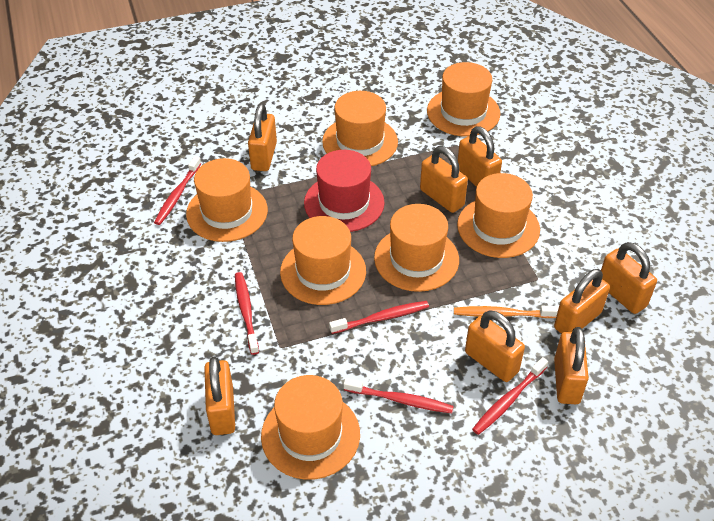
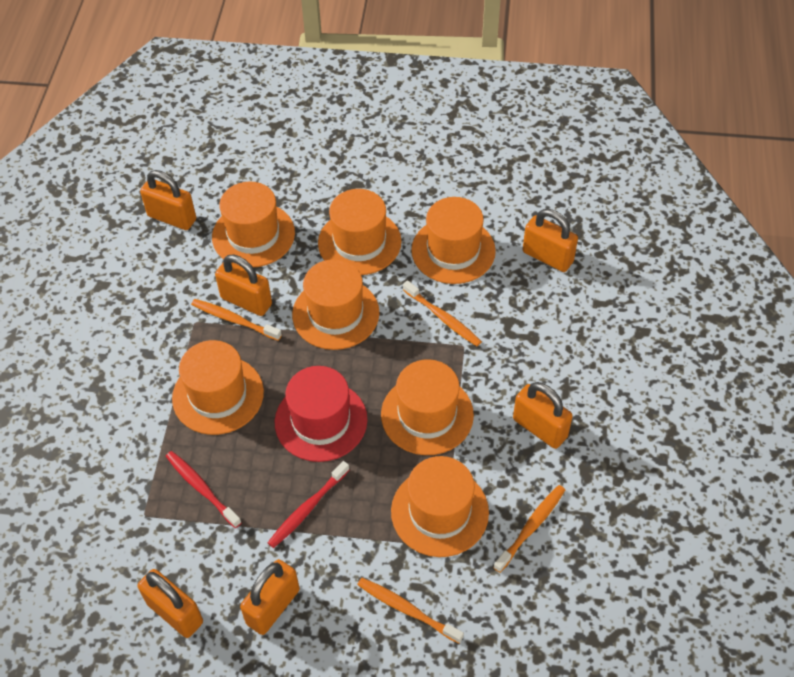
orange padlock: 8 -> 6
orange toothbrush: 1 -> 4
red toothbrush: 5 -> 2

